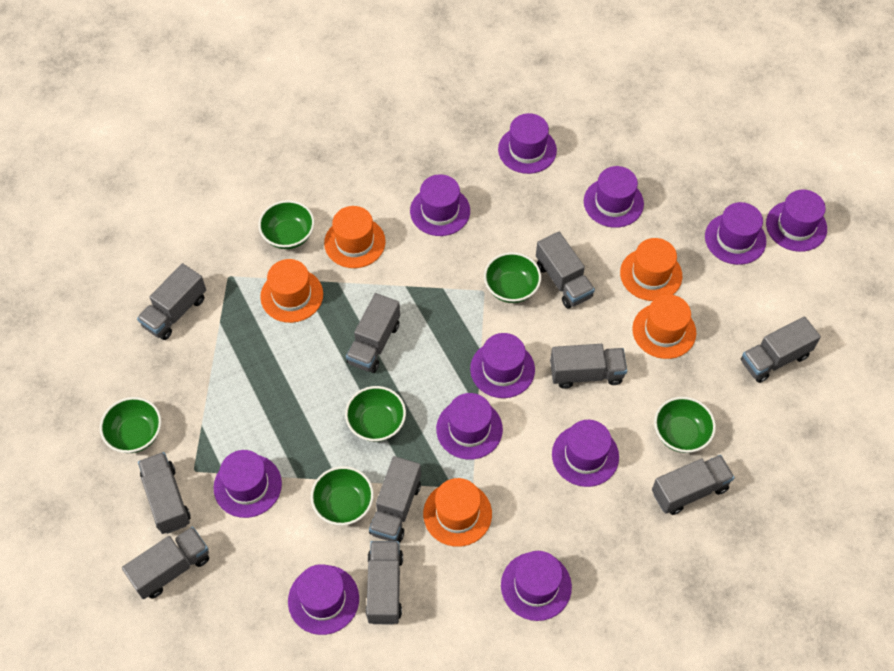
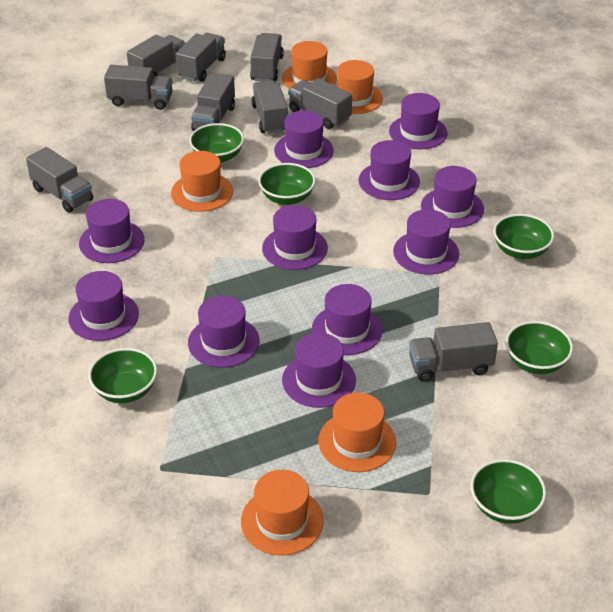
grey truck: 10 -> 9

